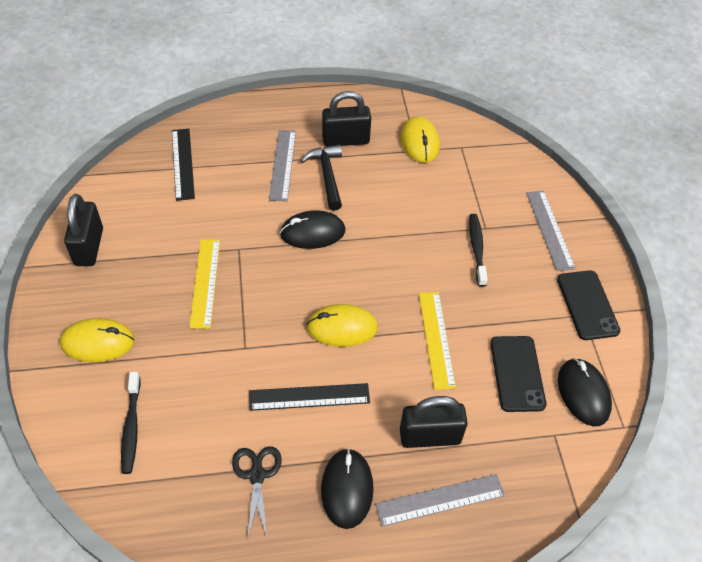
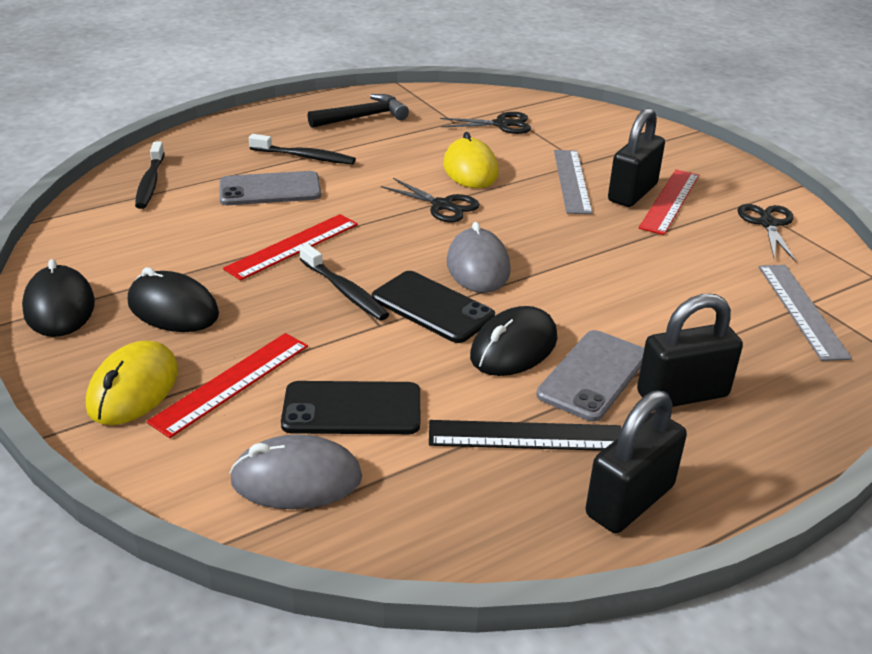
black ruler: 2 -> 1
black scissors: 1 -> 3
black toothbrush: 2 -> 3
grey mouse: 0 -> 2
grey phone: 0 -> 2
grey ruler: 3 -> 2
red ruler: 0 -> 3
yellow mouse: 3 -> 2
yellow ruler: 2 -> 0

